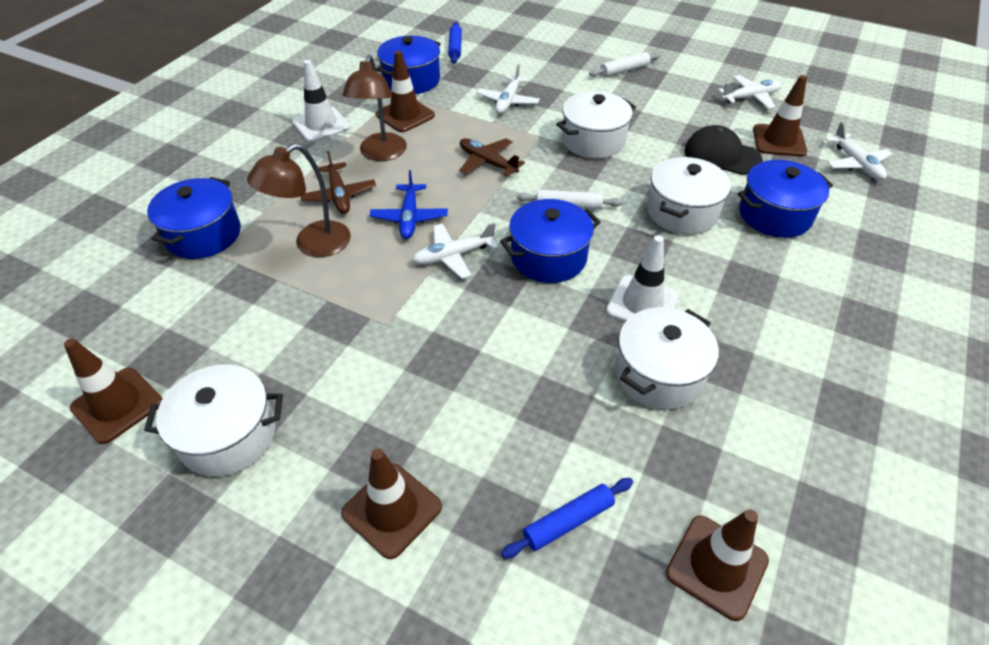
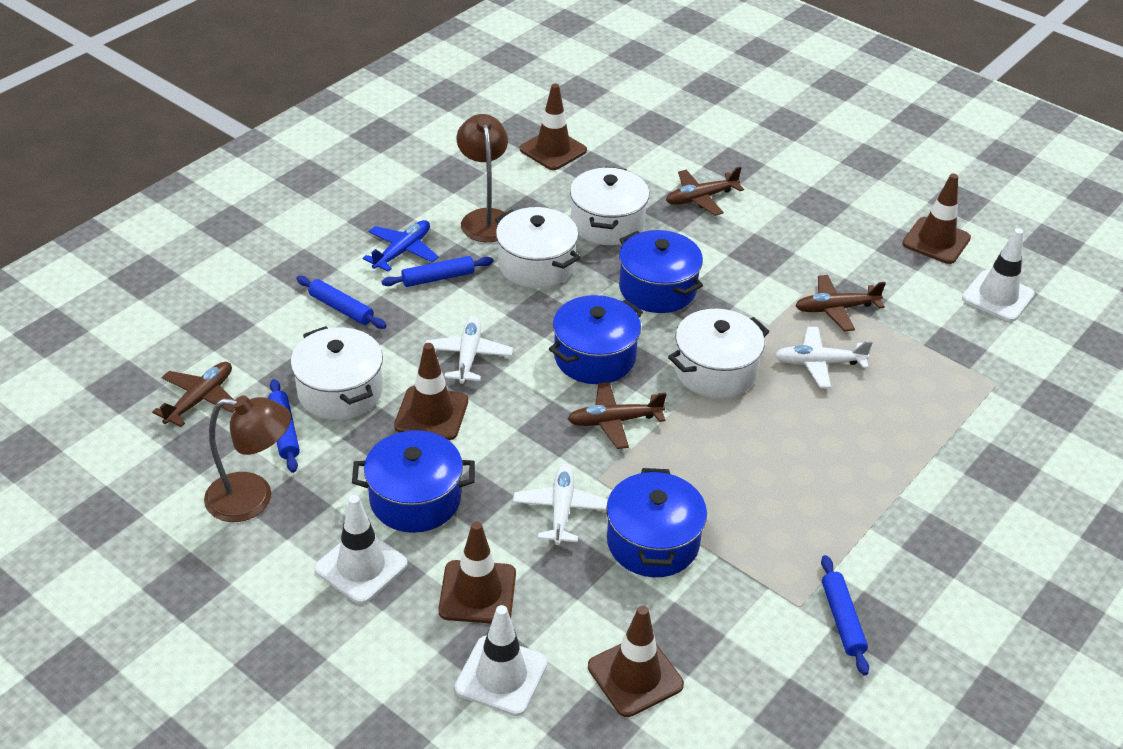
black cap: 1 -> 0
blue rolling pin: 2 -> 4
brown plane: 2 -> 4
white plane: 4 -> 3
white rolling pin: 2 -> 0
white traffic cone: 2 -> 3

